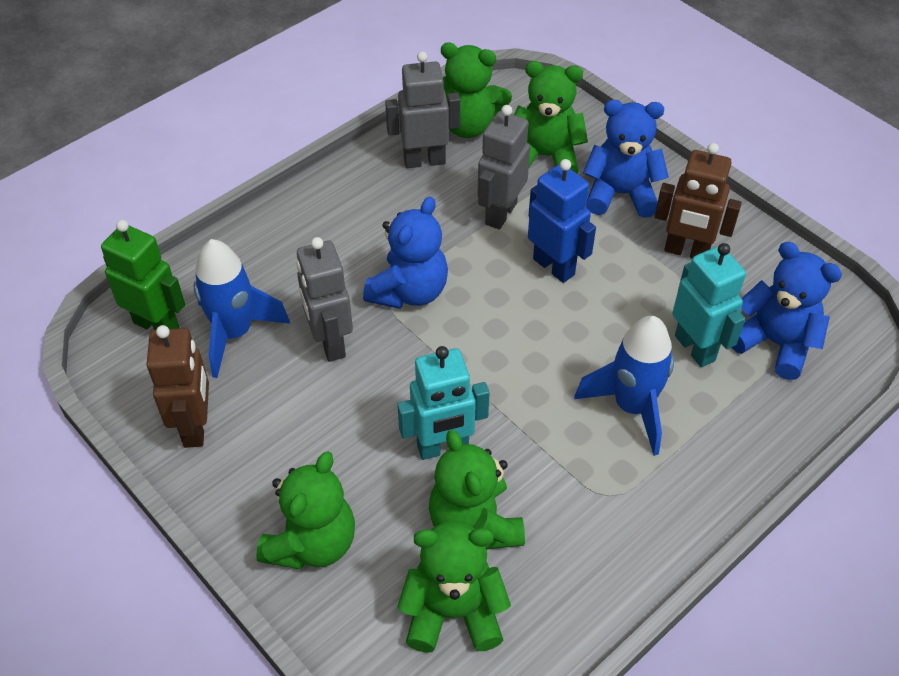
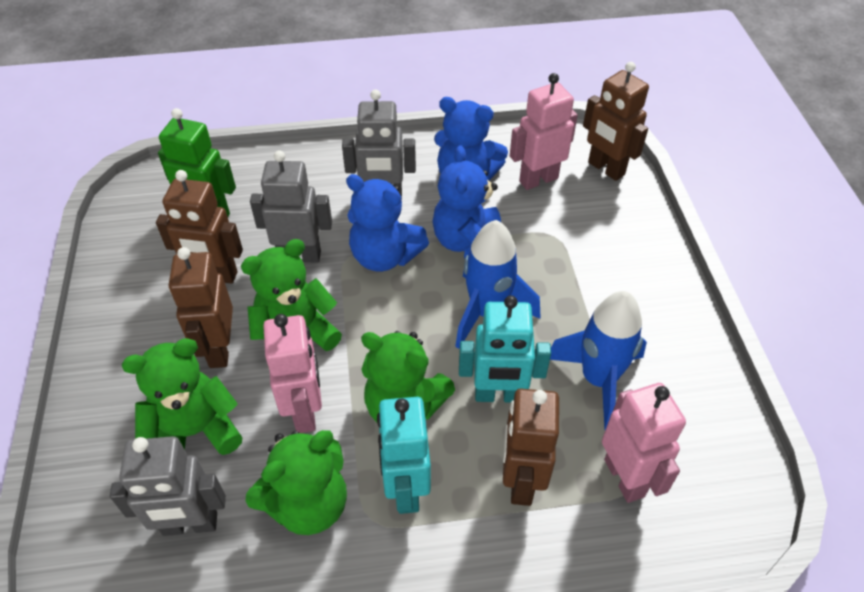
blue robot: 1 -> 0
brown robot: 2 -> 4
green teddy bear: 5 -> 4
pink robot: 0 -> 3

